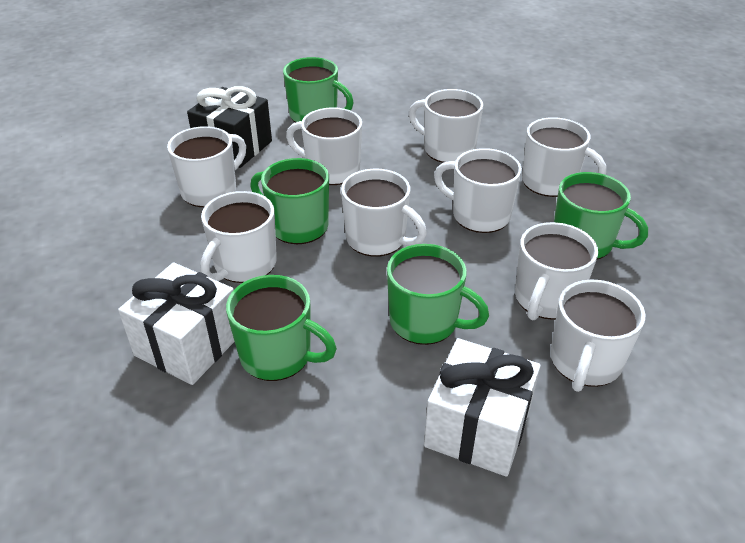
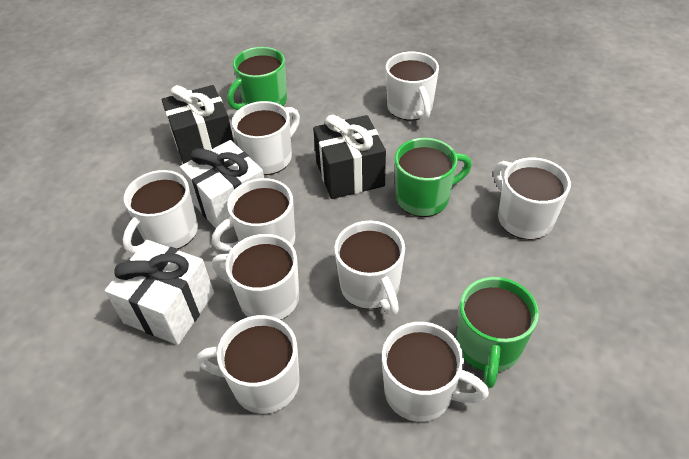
black gift: 1 -> 2
green mug: 5 -> 3

